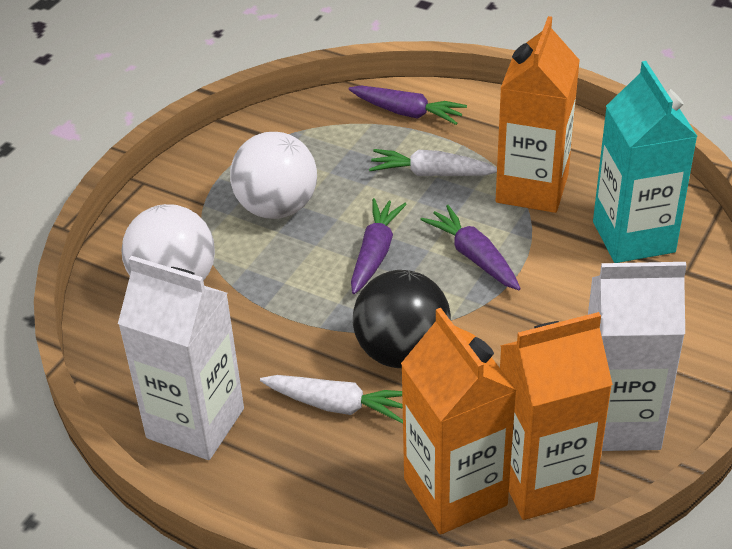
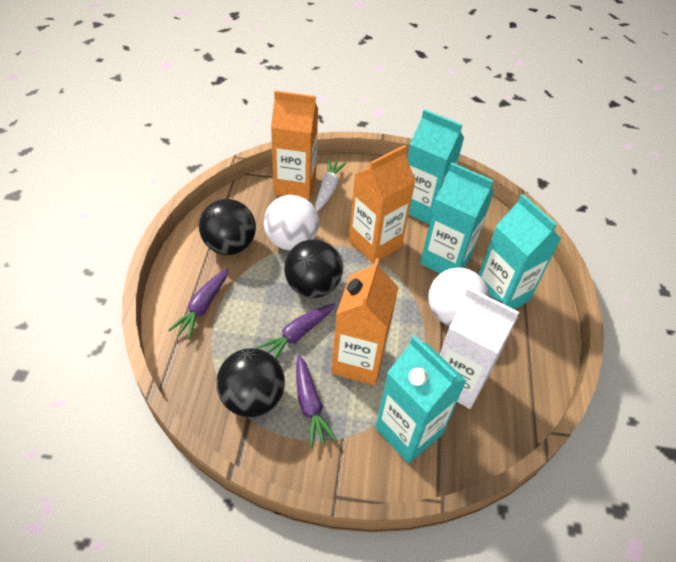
black ball: 1 -> 3
turquoise carton: 1 -> 4
white carrot: 2 -> 1
white carton: 2 -> 1

